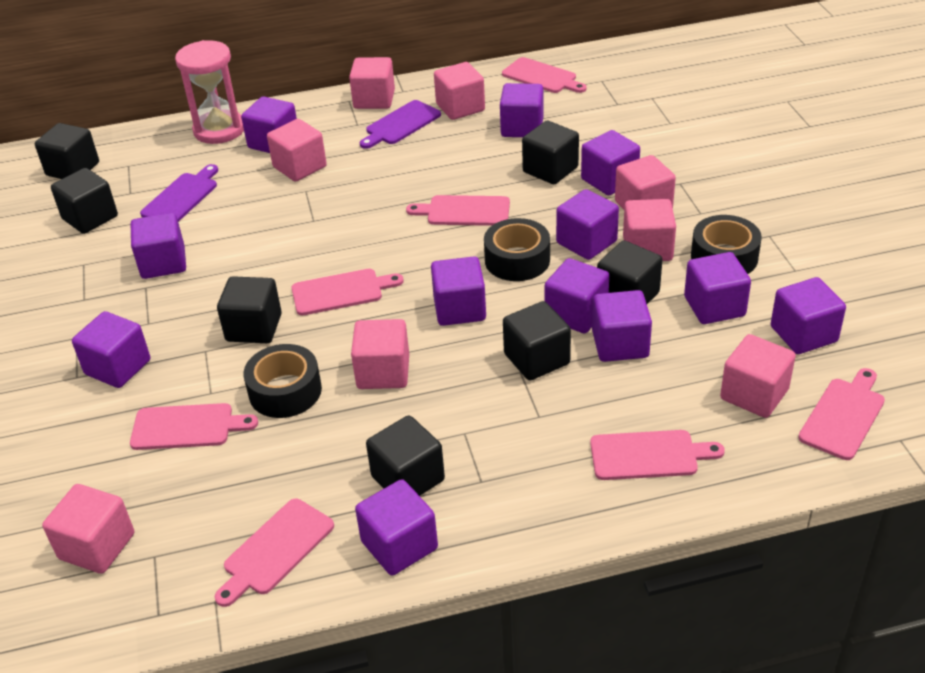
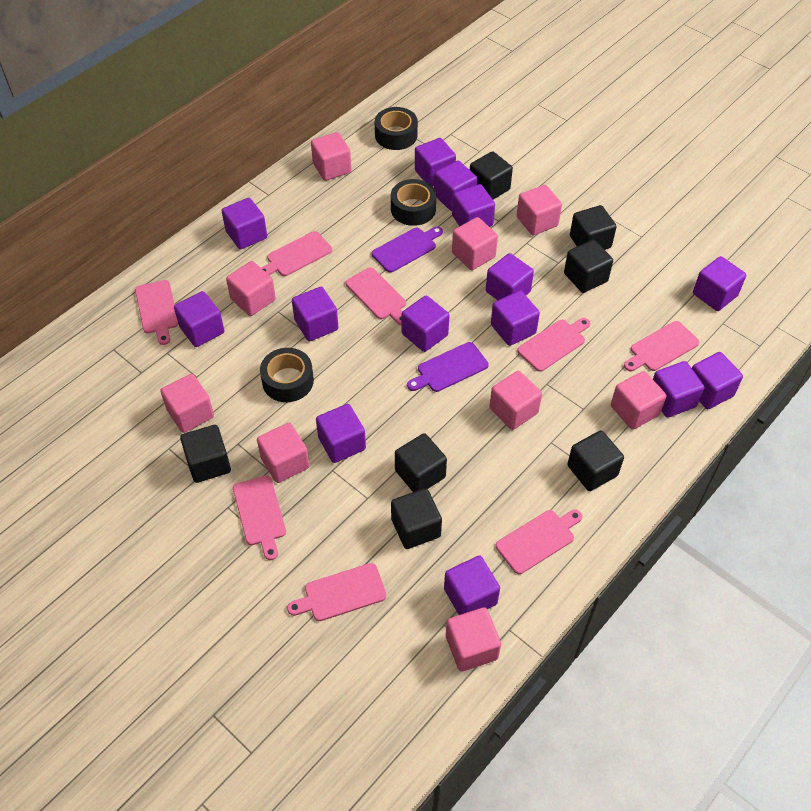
pink cube: 8 -> 9
pink cutting board: 7 -> 8
pink hourglass: 1 -> 0
purple cube: 12 -> 14

